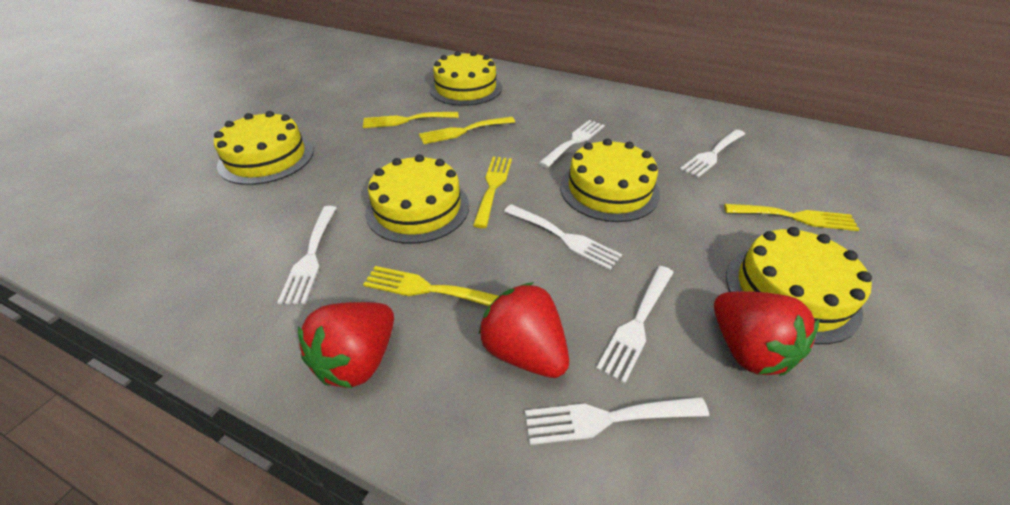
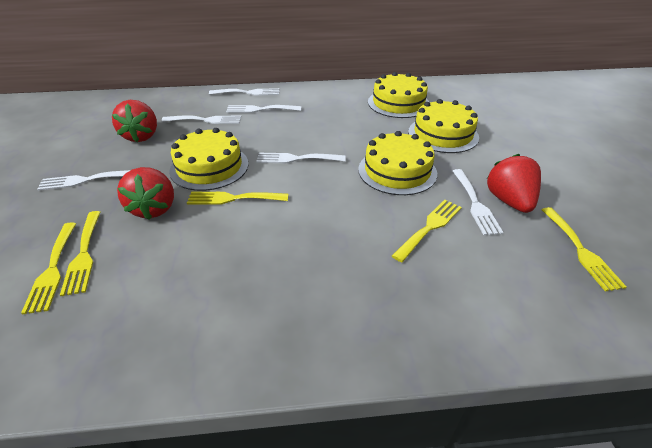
yellow cake: 5 -> 4

